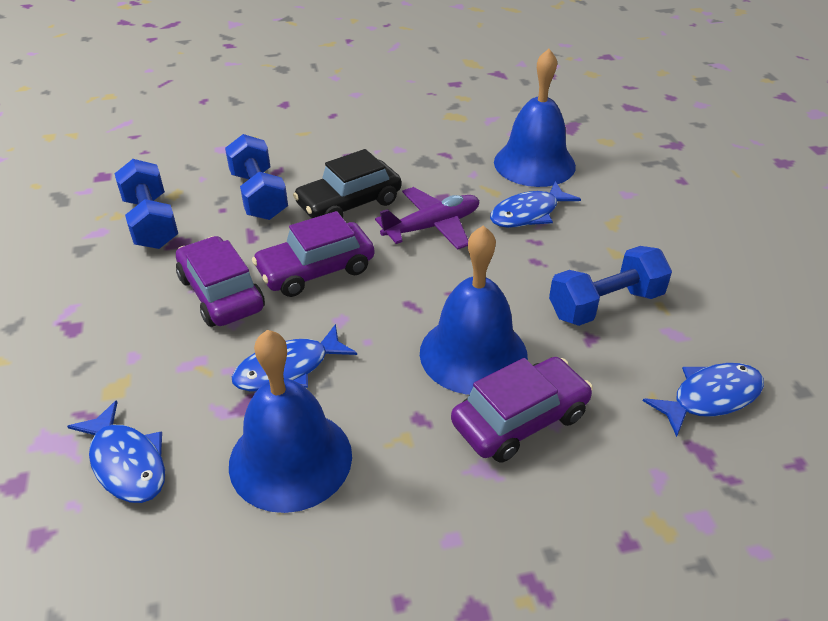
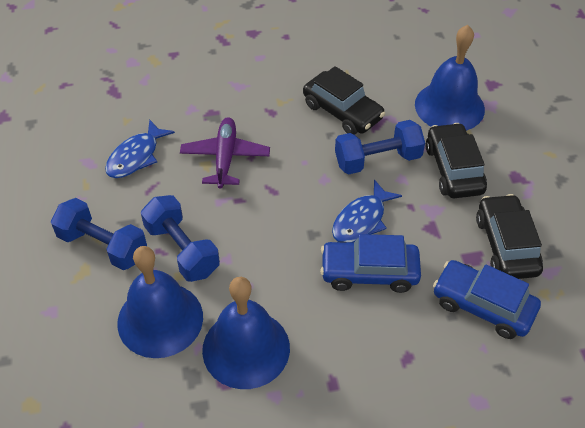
black car: 1 -> 3
blue car: 0 -> 2
blue fish: 4 -> 2
purple car: 3 -> 0

